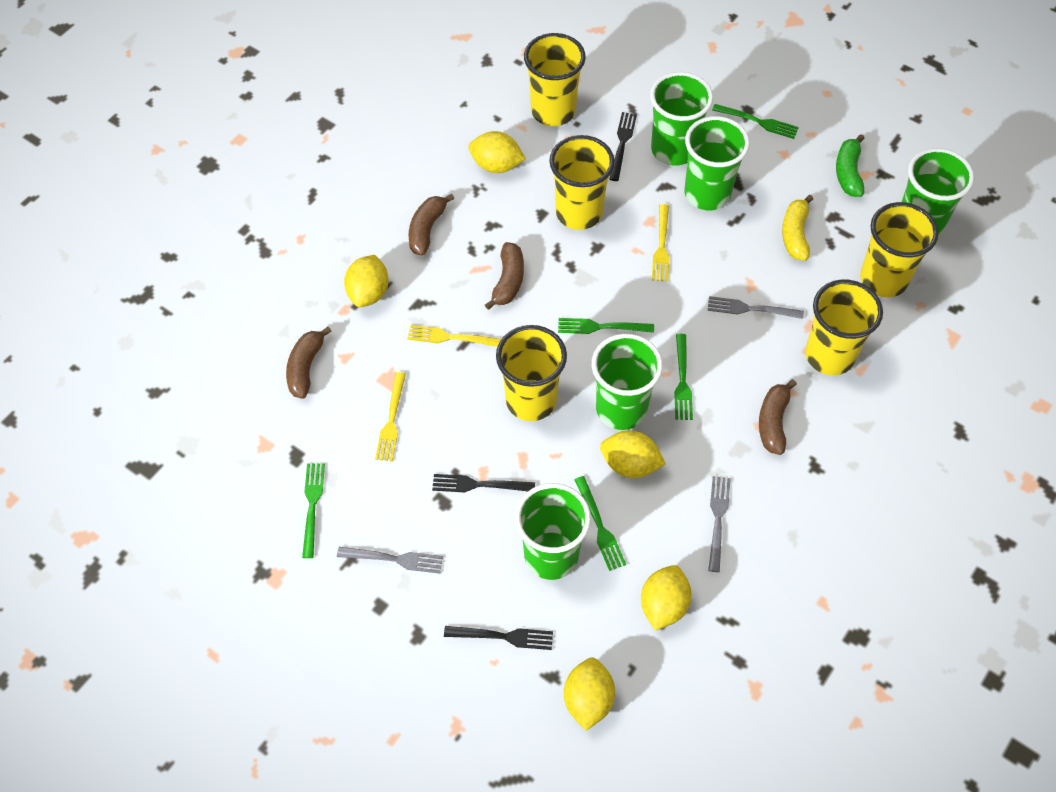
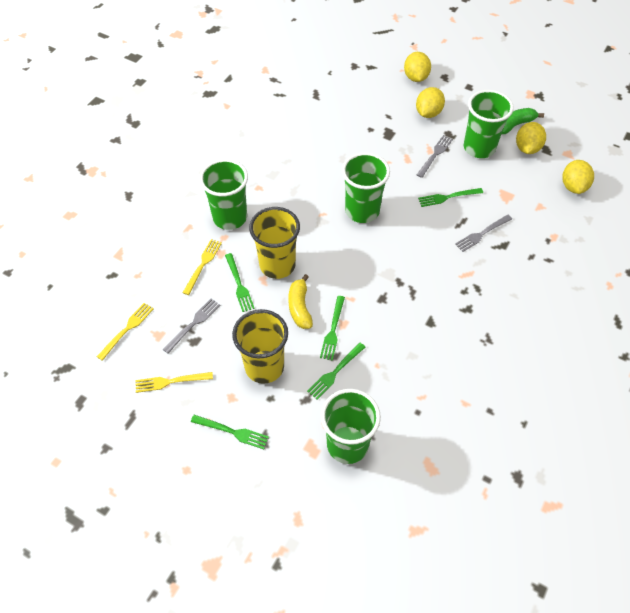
black fork: 3 -> 0
brown banana: 4 -> 0
green cup: 5 -> 4
yellow cup: 5 -> 2
yellow lemon: 5 -> 4

